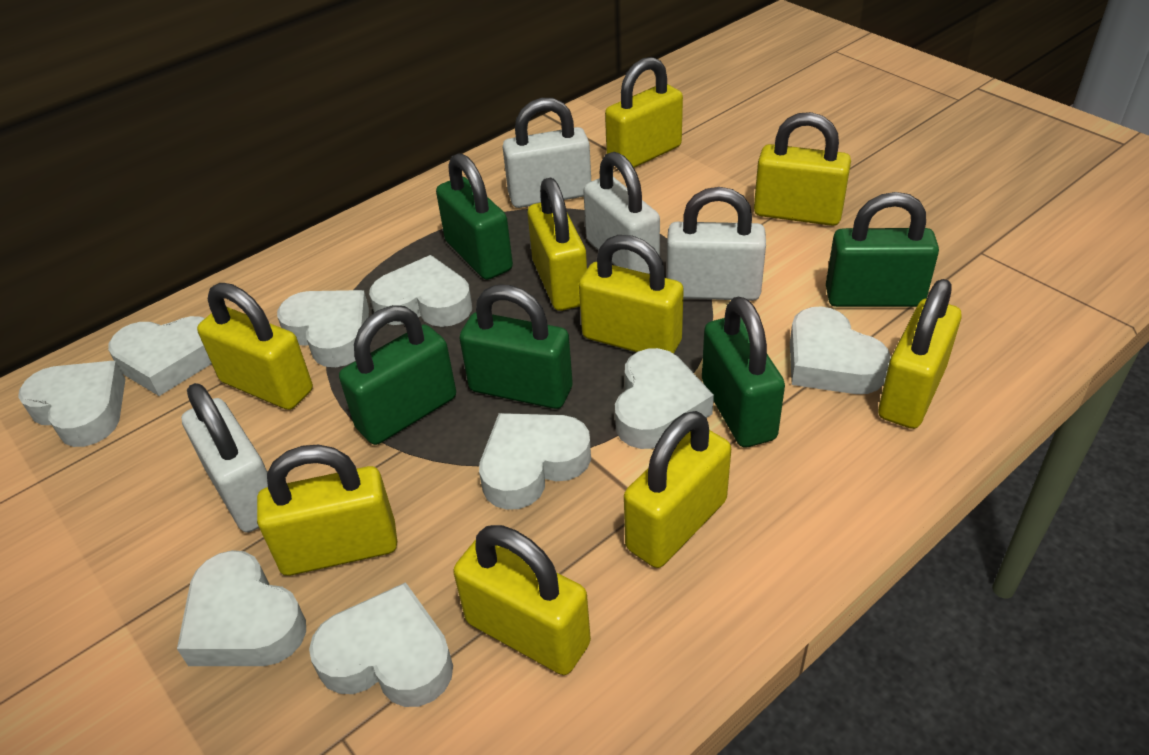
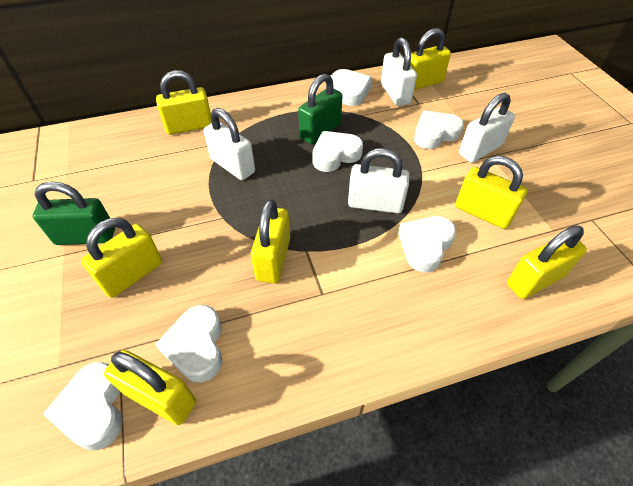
green padlock: 5 -> 2
white heart: 9 -> 6
yellow padlock: 9 -> 7

